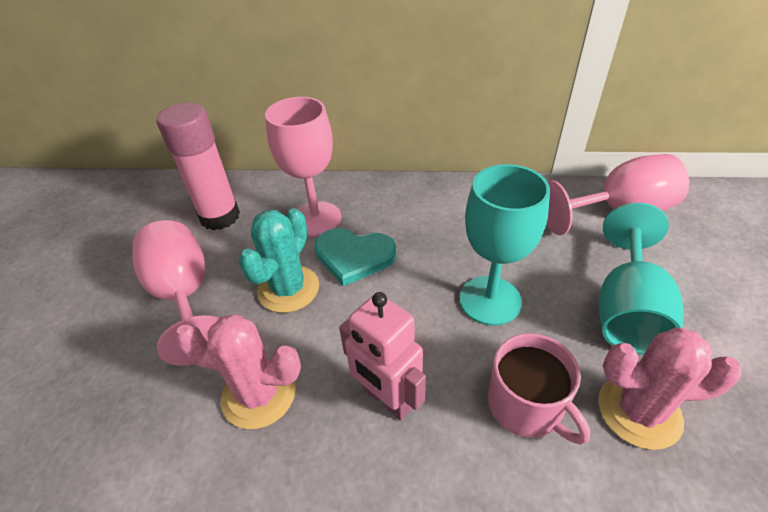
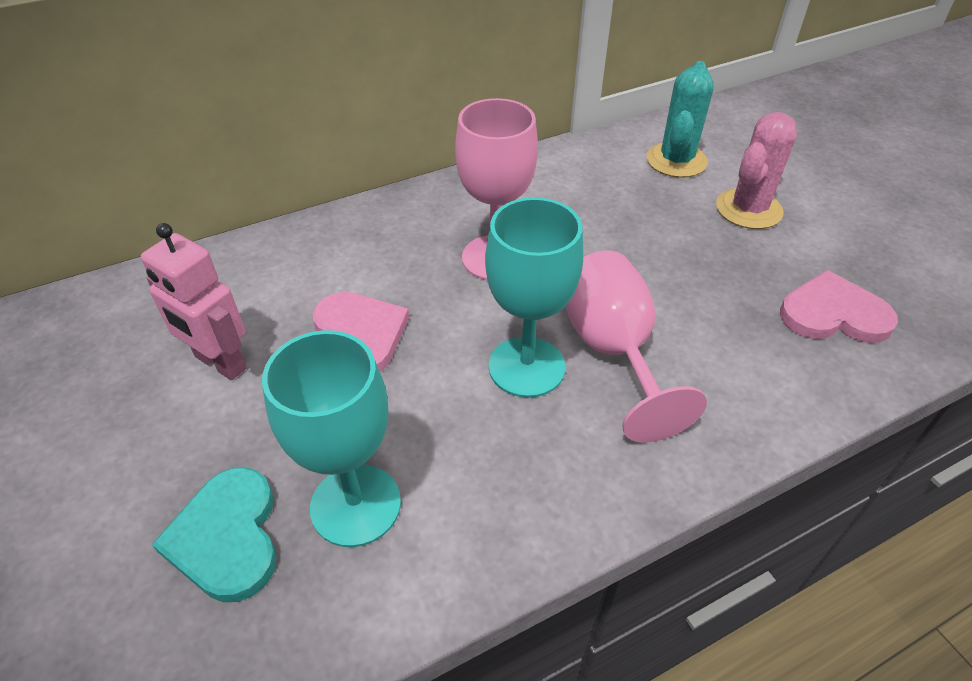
pink cactus: 2 -> 1
pink glue stick: 1 -> 0
pink goblet: 3 -> 2
pink heart: 0 -> 2
pink mug: 1 -> 0

